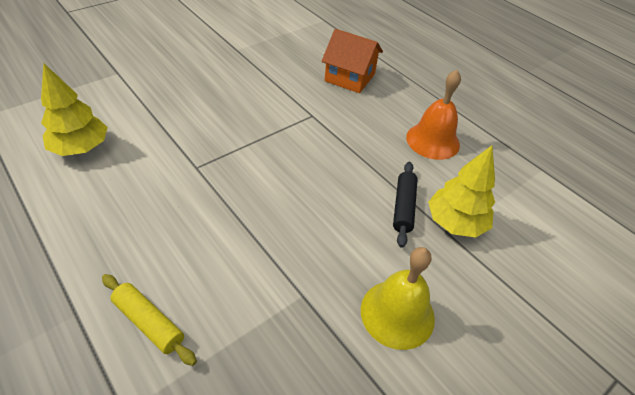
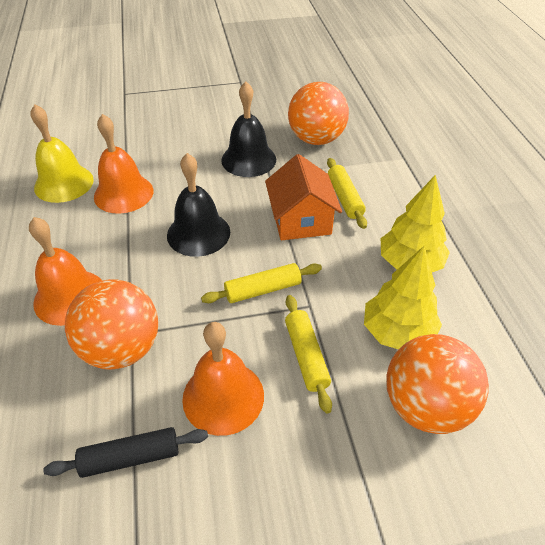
black bell: 0 -> 2
orange ball: 0 -> 3
orange bell: 1 -> 3
yellow rolling pin: 1 -> 3

